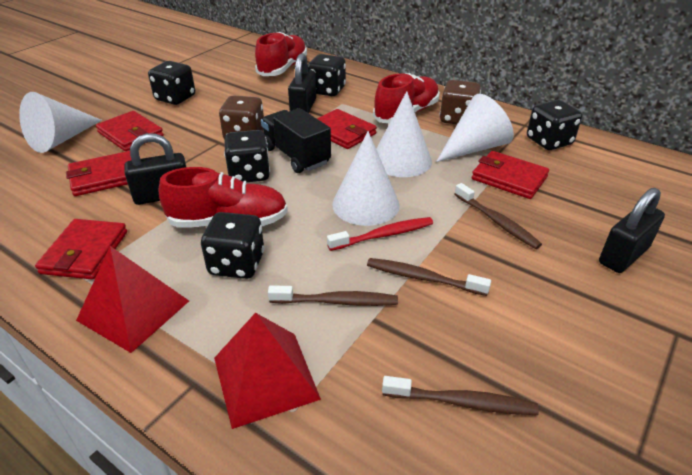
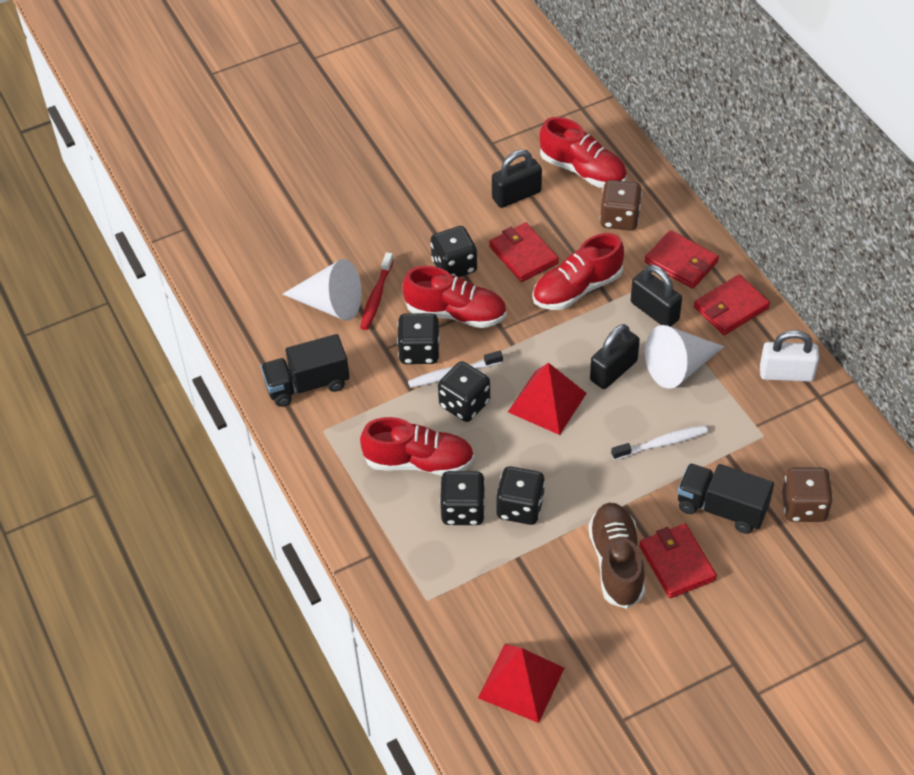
black truck: 1 -> 2
brown shoe: 0 -> 1
brown toothbrush: 4 -> 0
red shoe: 3 -> 4
red wallet: 5 -> 4
white cone: 4 -> 2
white padlock: 0 -> 1
white toothbrush: 0 -> 2

